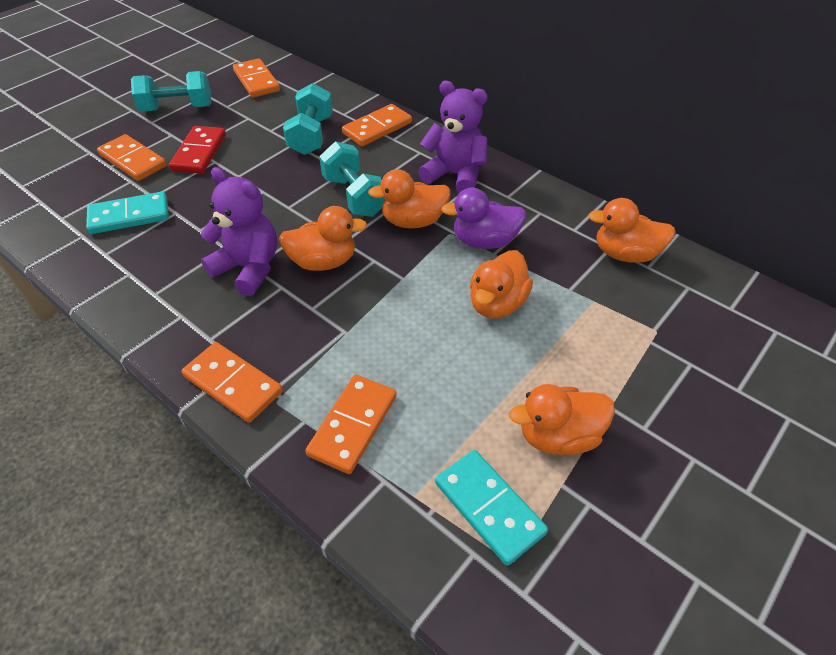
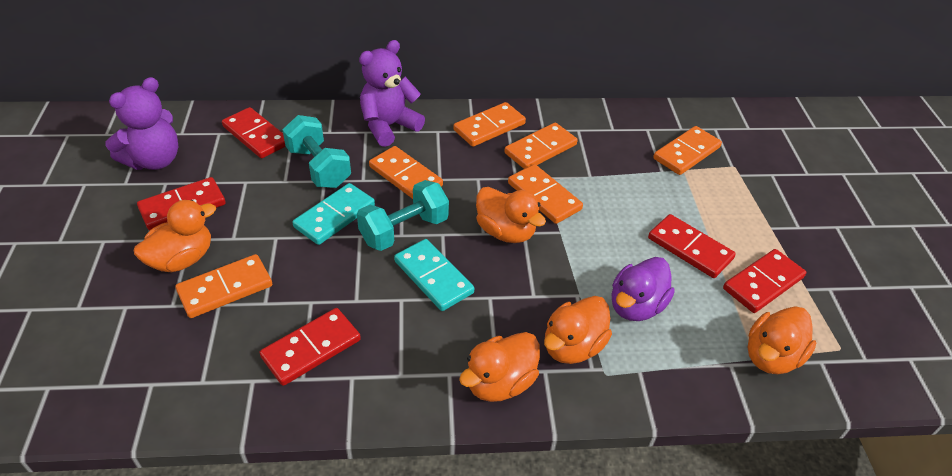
orange domino: 5 -> 6
red domino: 1 -> 5
turquoise dumbbell: 3 -> 2

